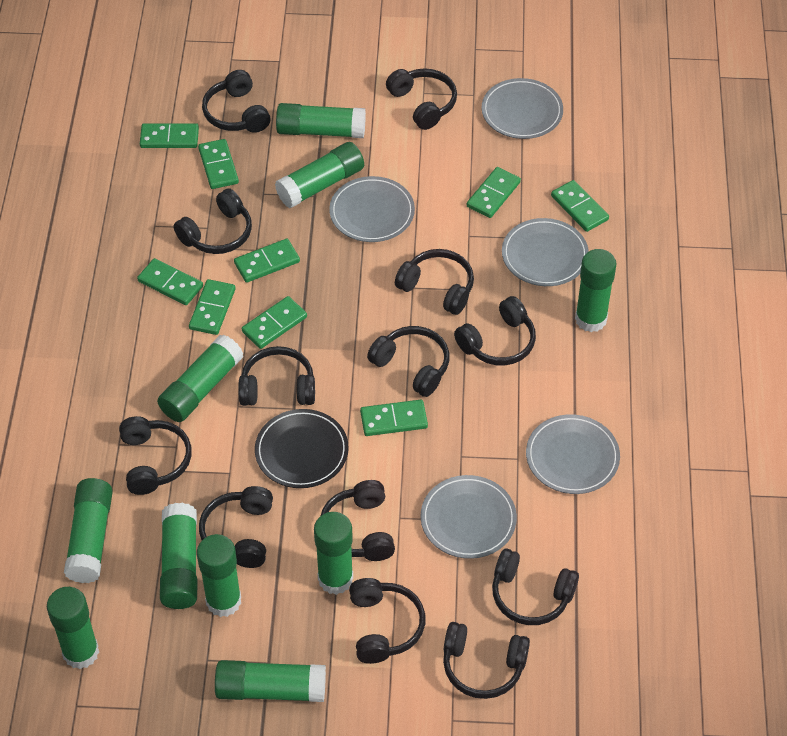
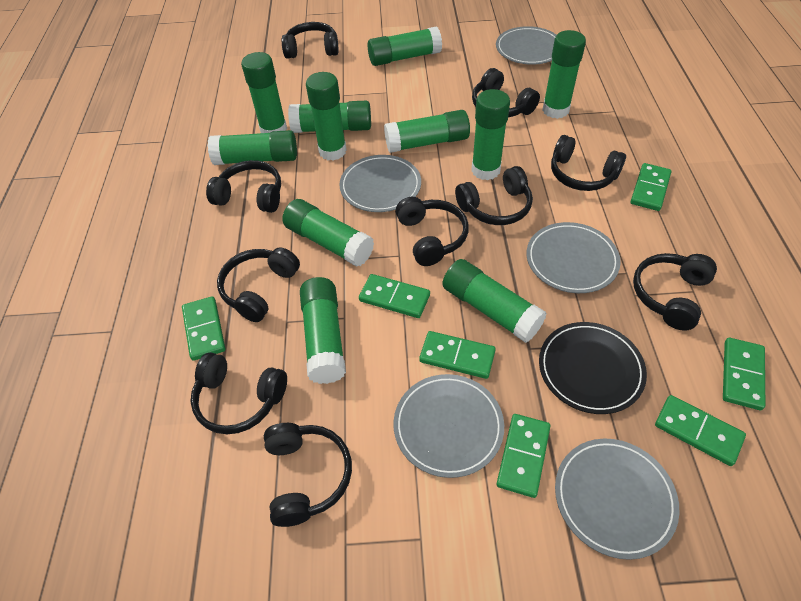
black headphones: 13 -> 10
green domino: 9 -> 7
green glue stick: 10 -> 11

